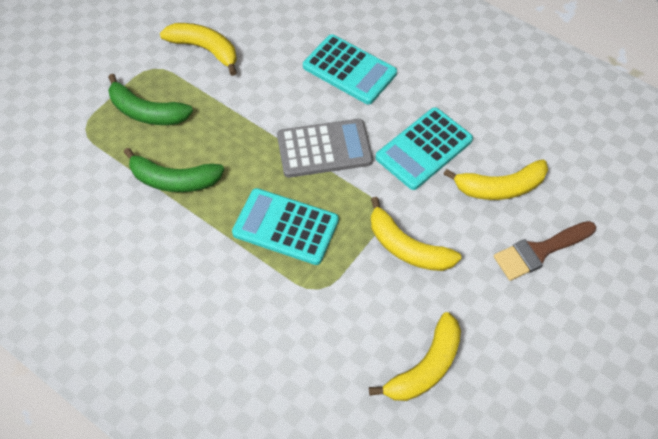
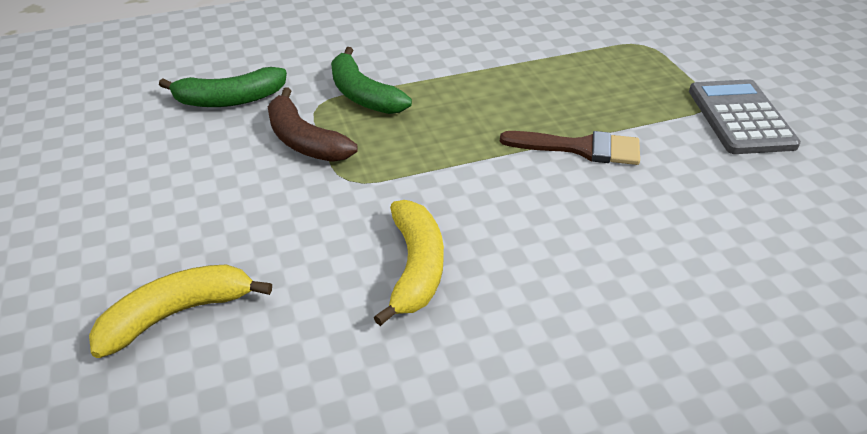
brown banana: 0 -> 1
turquoise calculator: 3 -> 0
yellow banana: 4 -> 2

